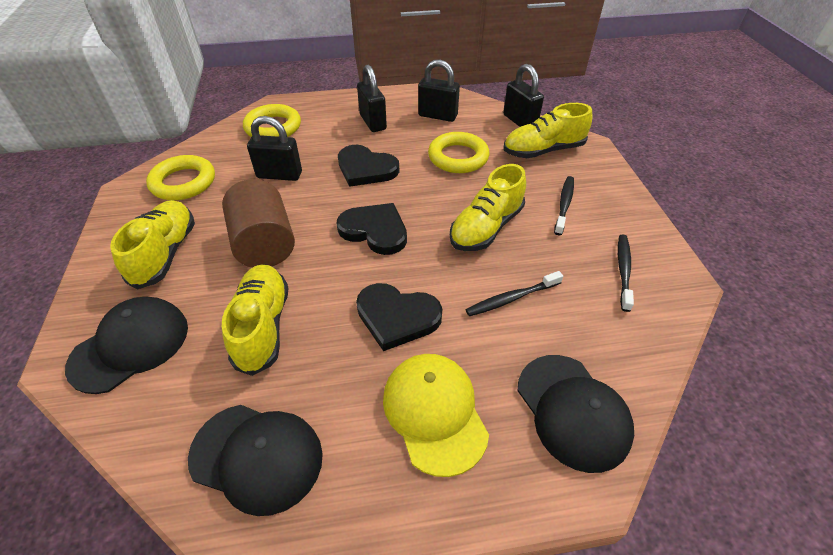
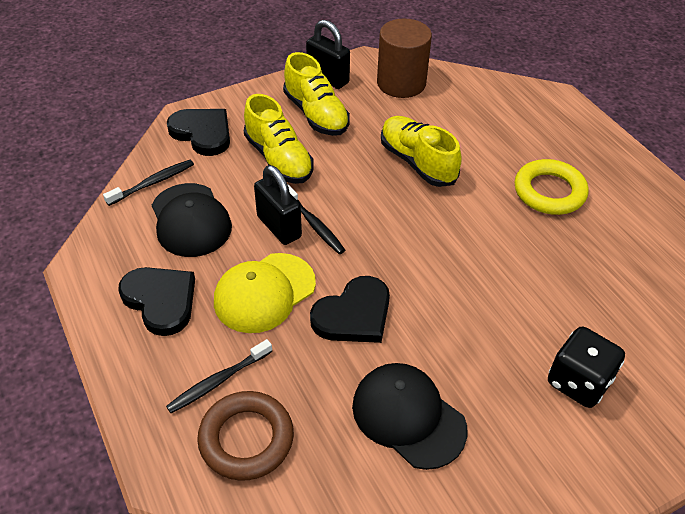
black cap: 3 -> 2
black dice: 0 -> 1
black padlock: 4 -> 2
brown ring: 0 -> 1
yellow ring: 3 -> 1
yellow shoe: 4 -> 3

